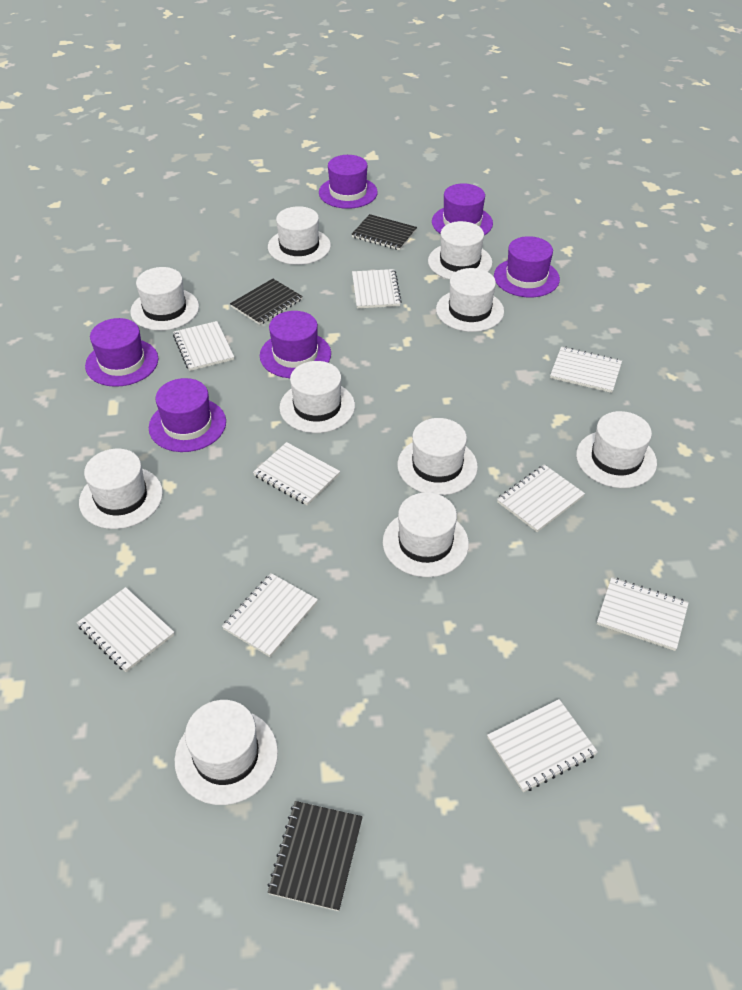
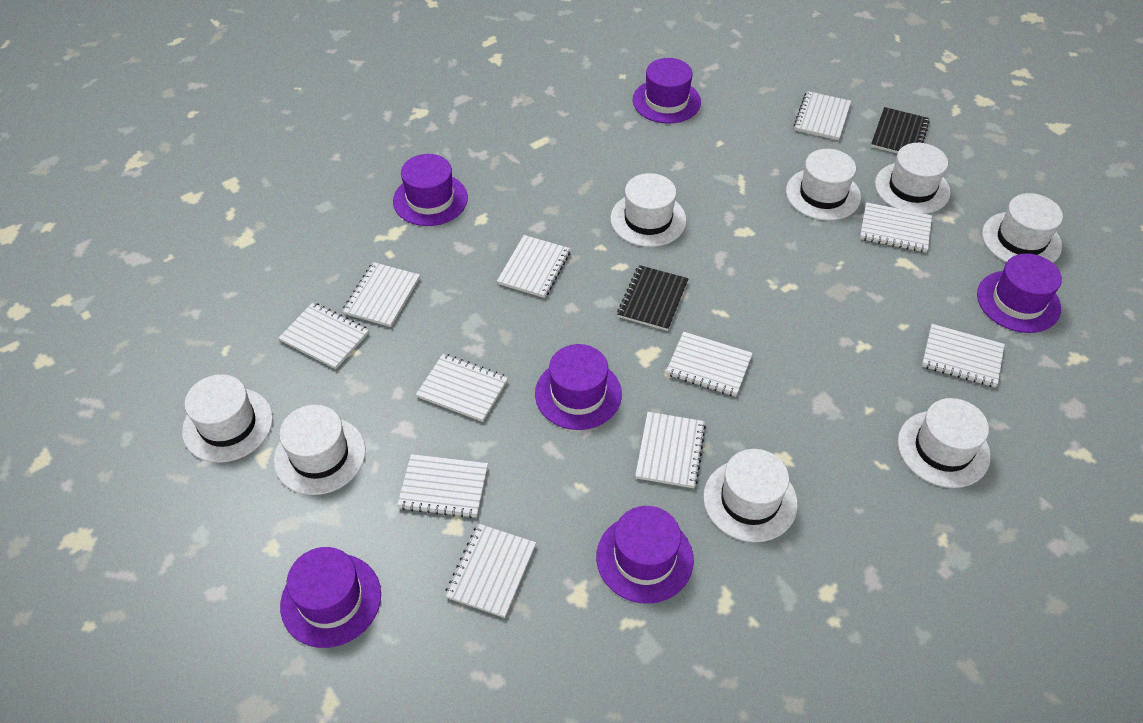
black notebook: 3 -> 2
white hat: 10 -> 8
white notebook: 9 -> 11

